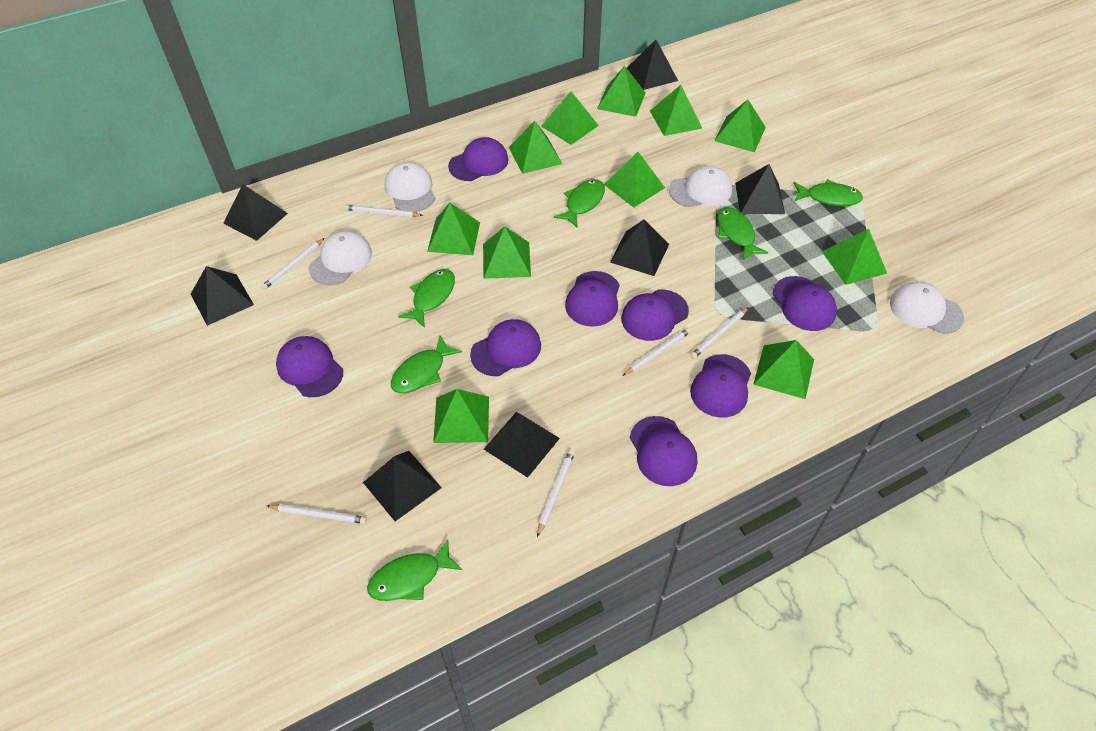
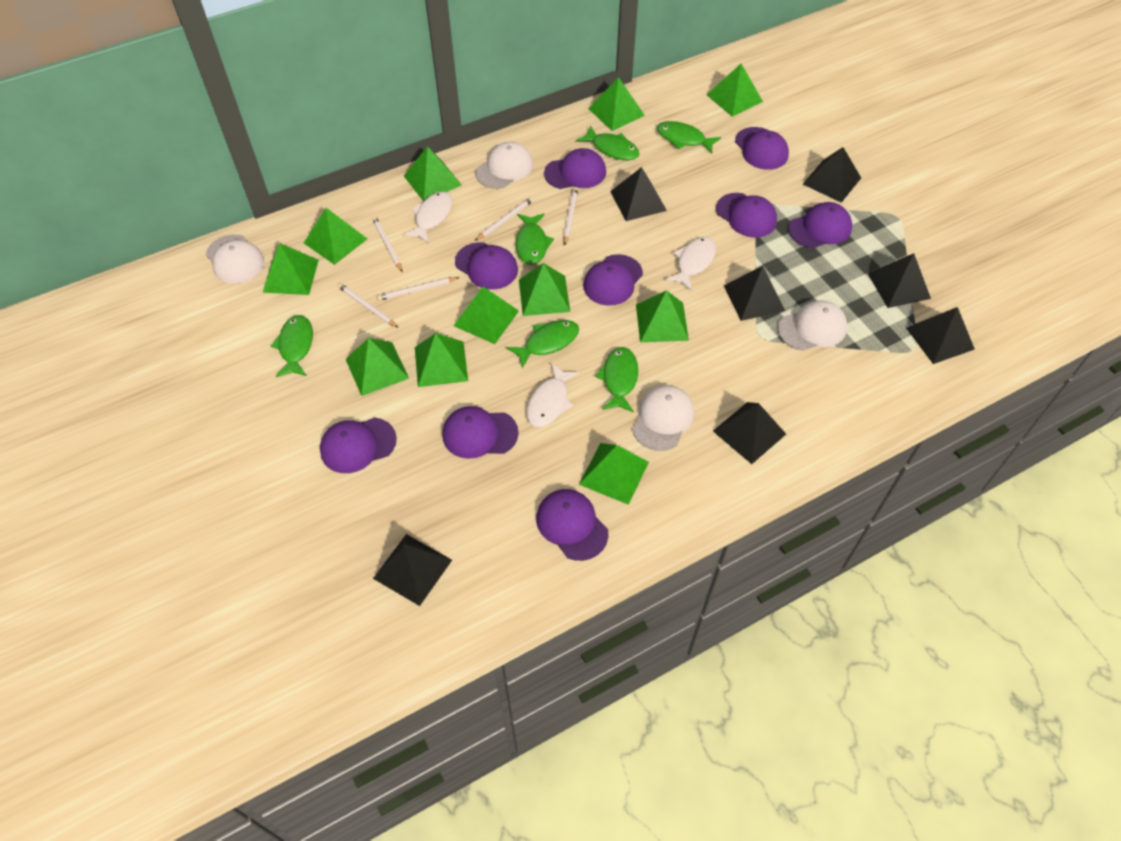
purple cap: 8 -> 9
white fish: 0 -> 3
white pencil: 6 -> 5

